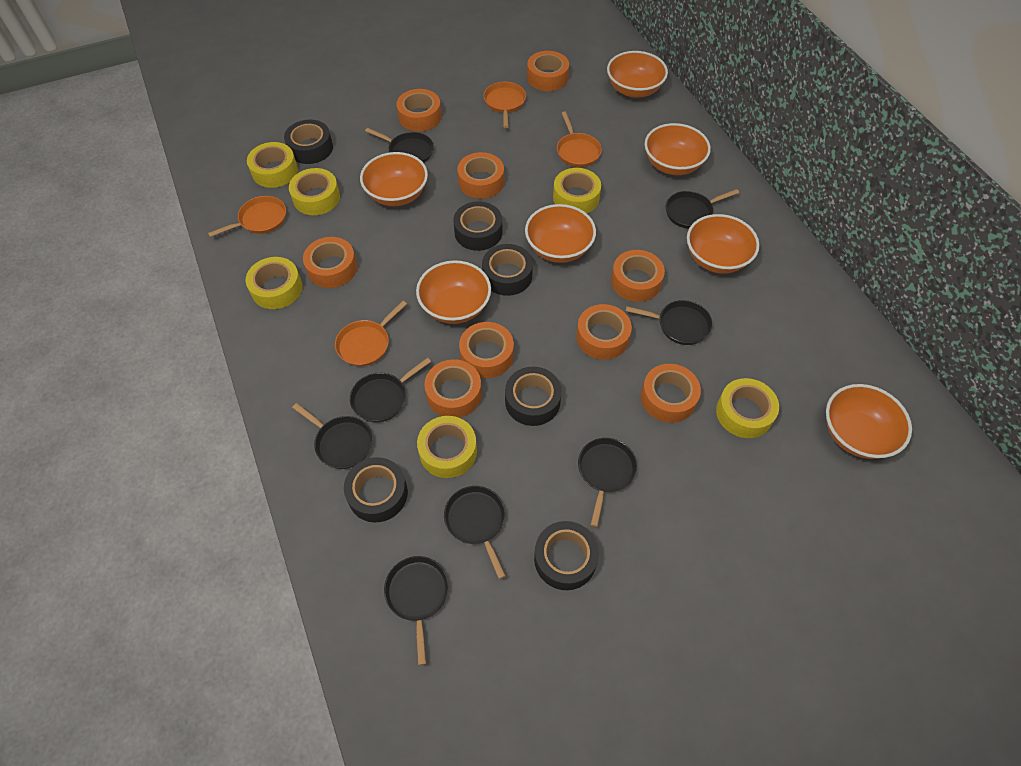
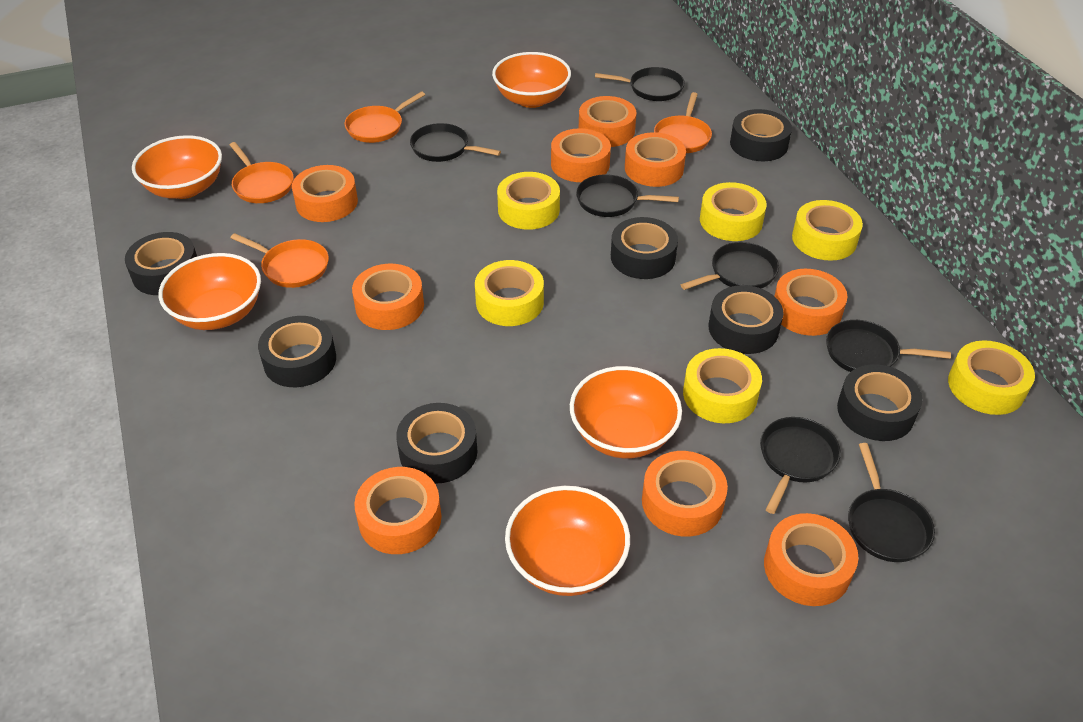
black pan: 8 -> 7
black tape: 6 -> 7
orange bowl: 7 -> 5

